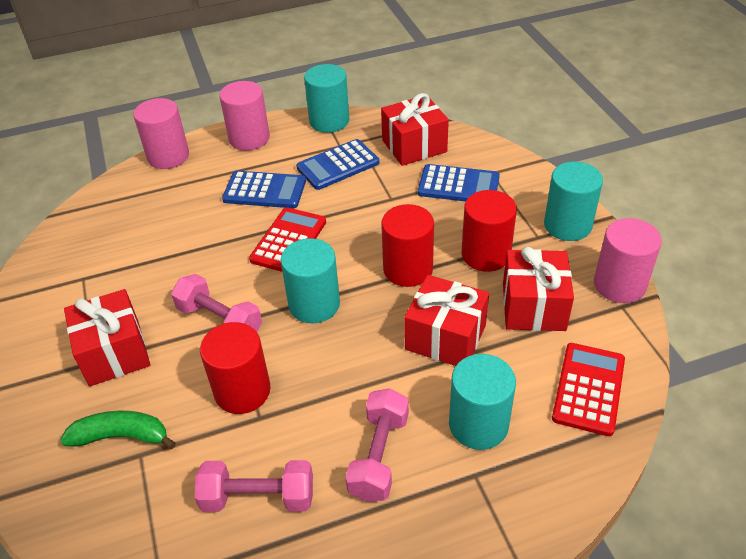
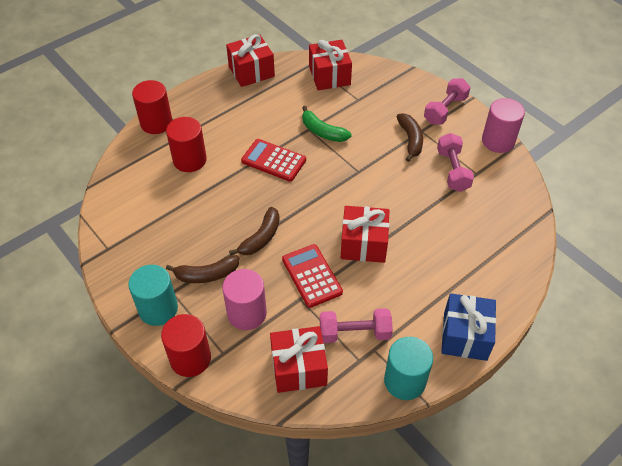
blue calculator: 3 -> 0
blue gift: 0 -> 1
brown banana: 0 -> 3
pink cylinder: 3 -> 2
turquoise cylinder: 4 -> 2

